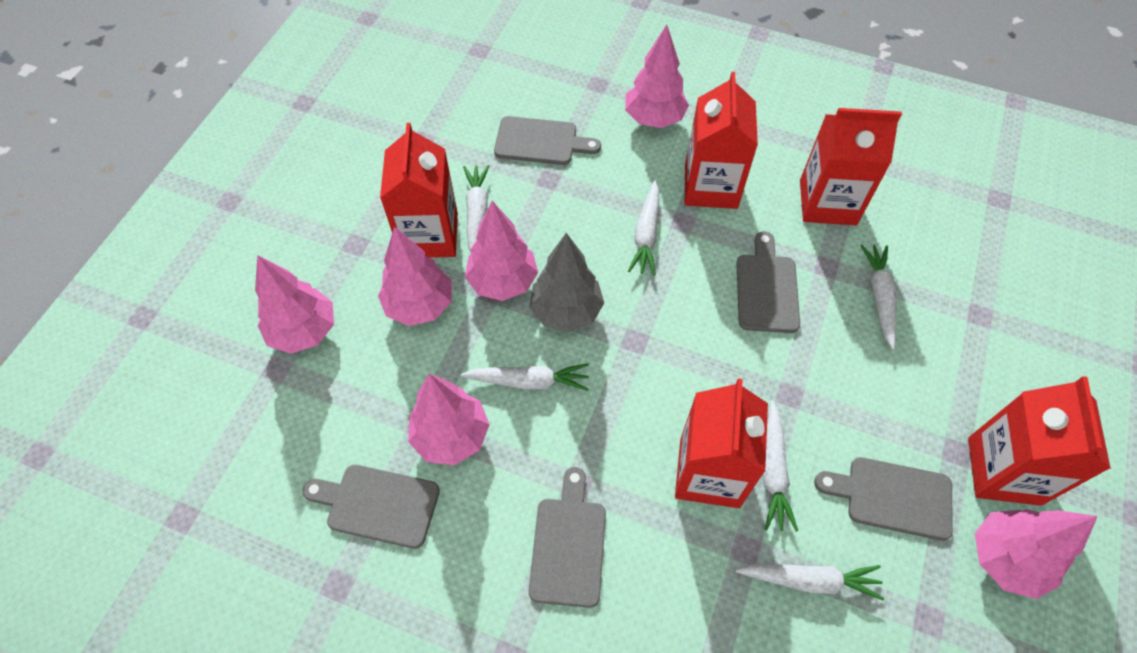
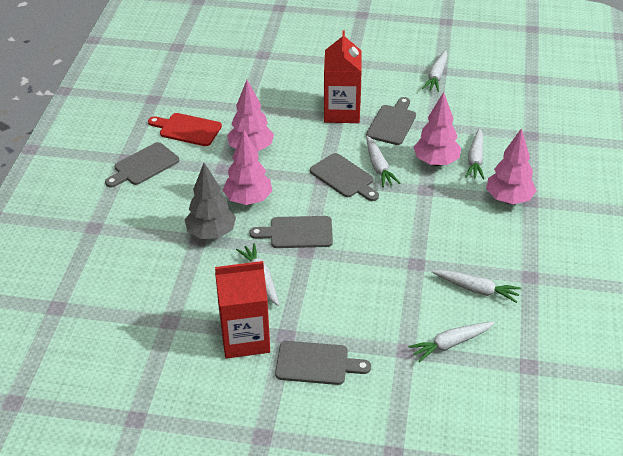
pink tree: 6 -> 4
red carton: 5 -> 2
red cutting board: 0 -> 1

